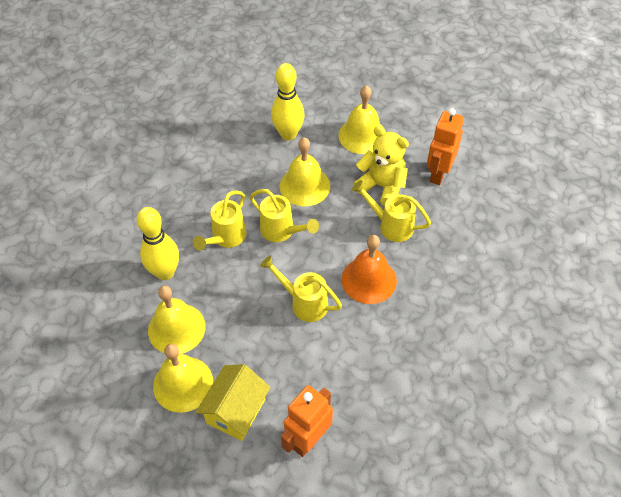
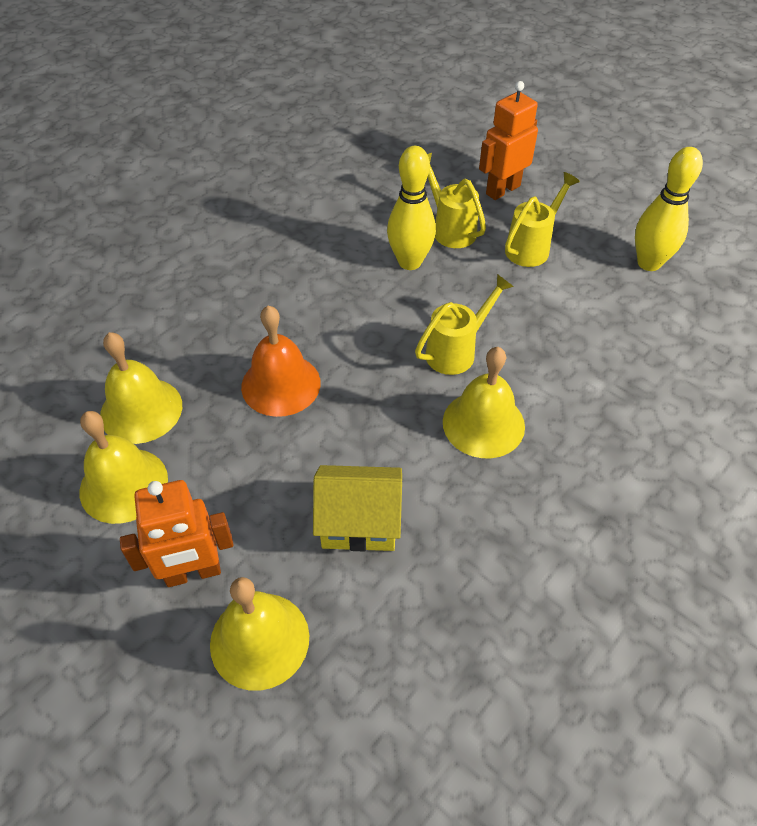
yellow teddy bear: 1 -> 0
yellow watering can: 4 -> 3

